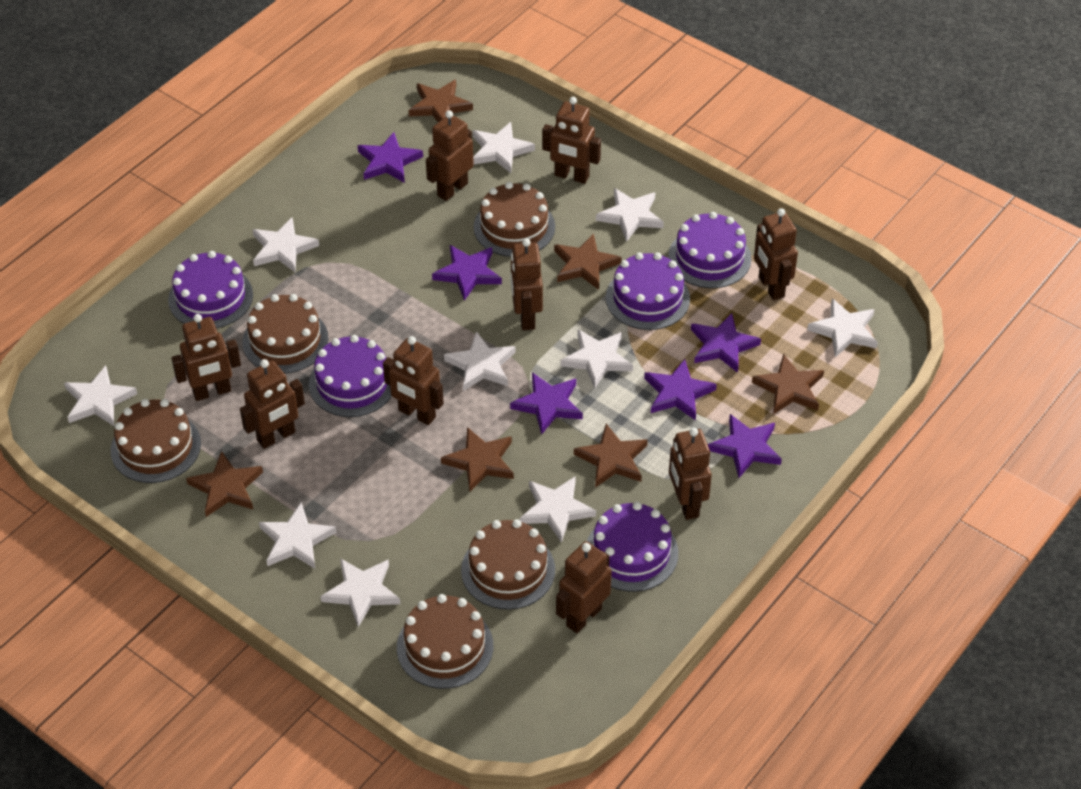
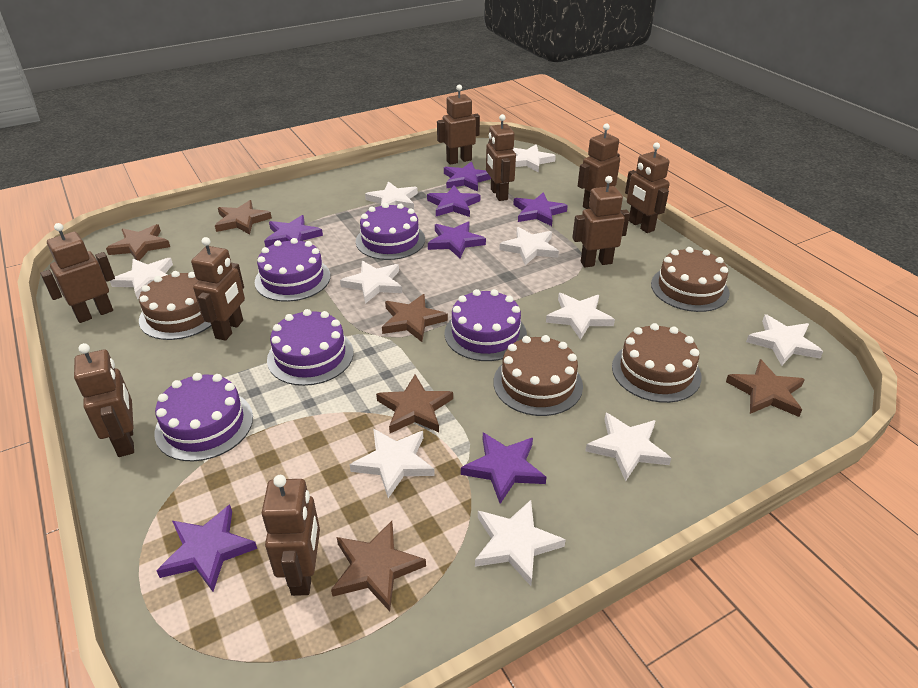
brown cake: 5 -> 4
purple star: 6 -> 7

